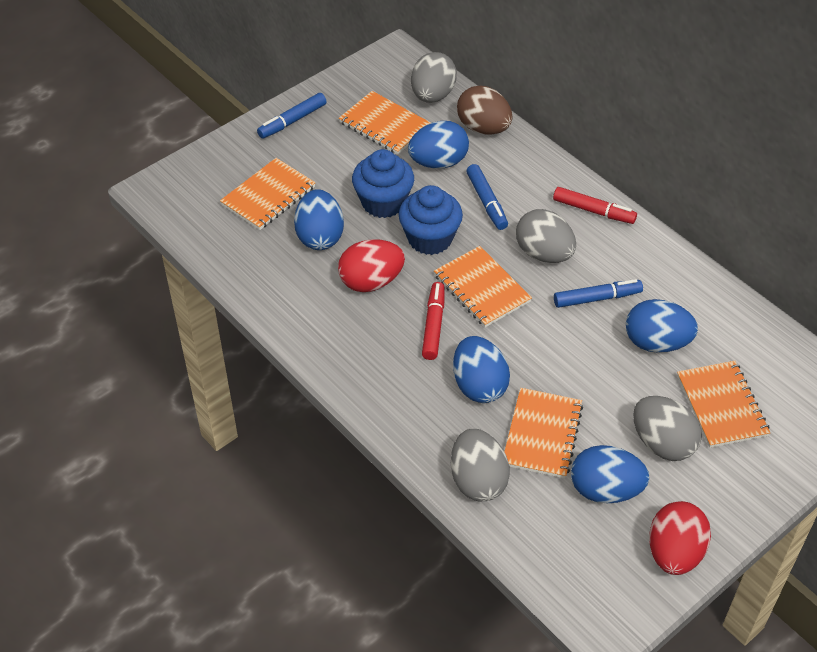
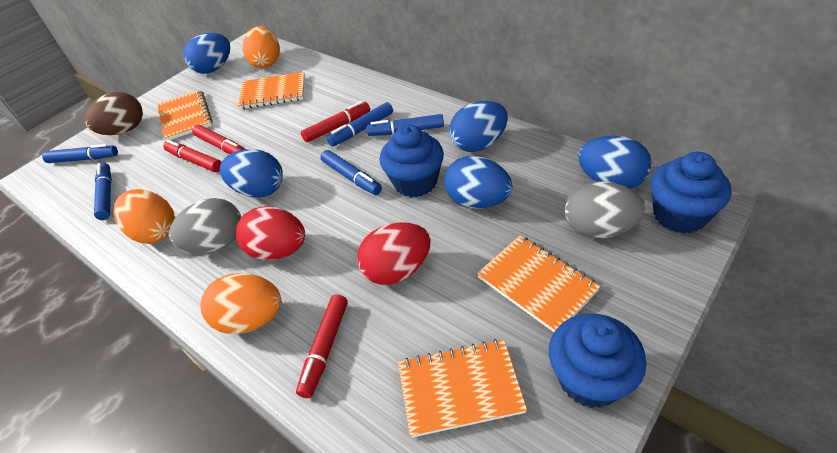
blue cupcake: 2 -> 3
blue marker: 3 -> 5
grey egg: 4 -> 2
orange egg: 0 -> 3
orange notebook: 5 -> 4
red marker: 2 -> 4

